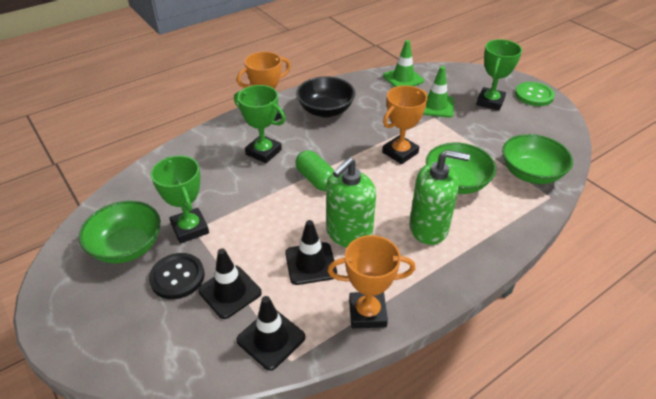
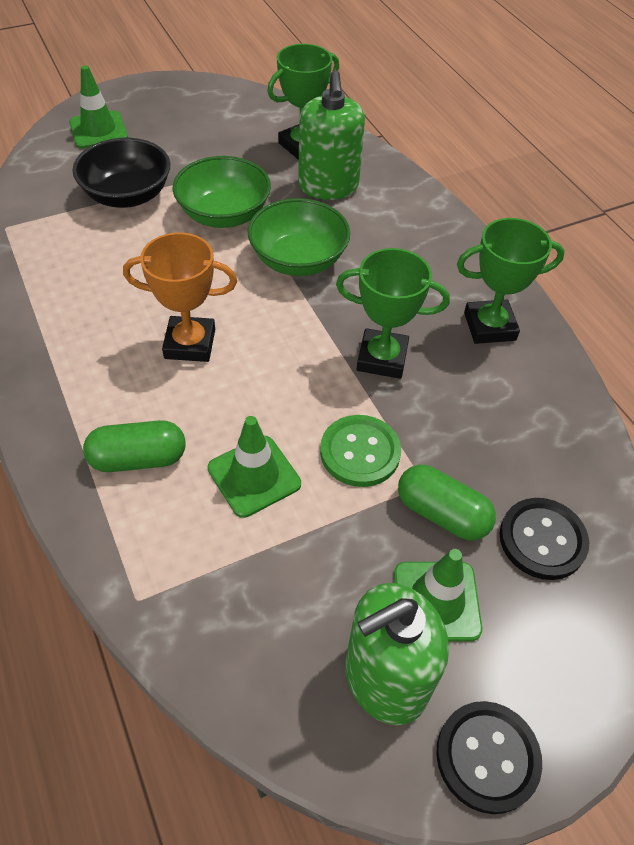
black button: 1 -> 2
black traffic cone: 3 -> 0
green bowl: 3 -> 2
green capsule: 1 -> 2
green traffic cone: 2 -> 3
orange trophy: 3 -> 1

